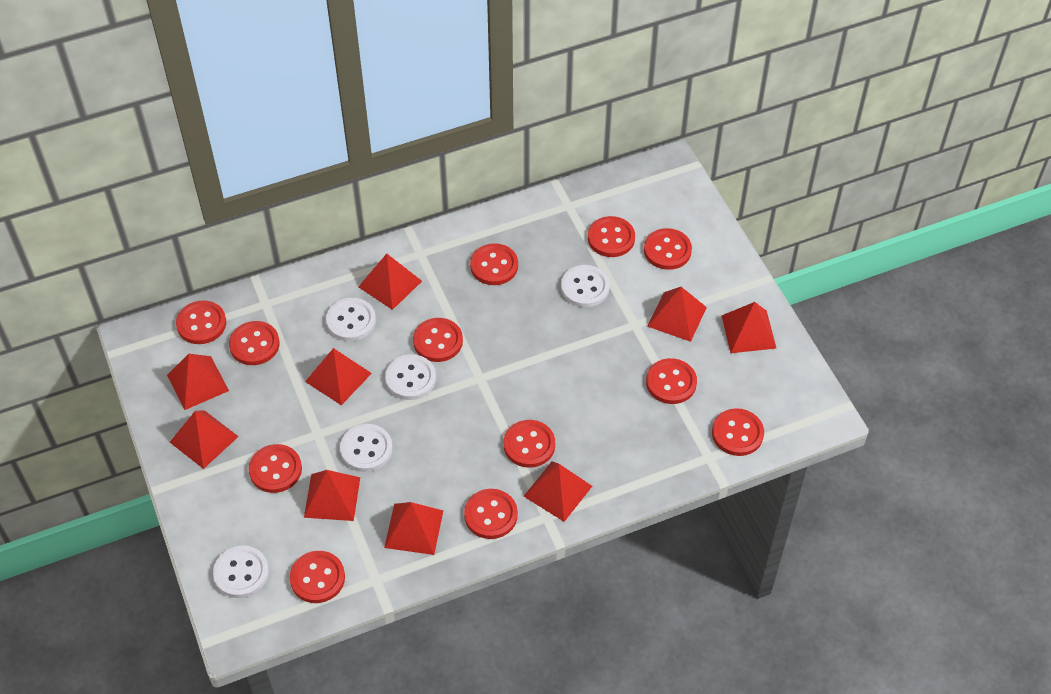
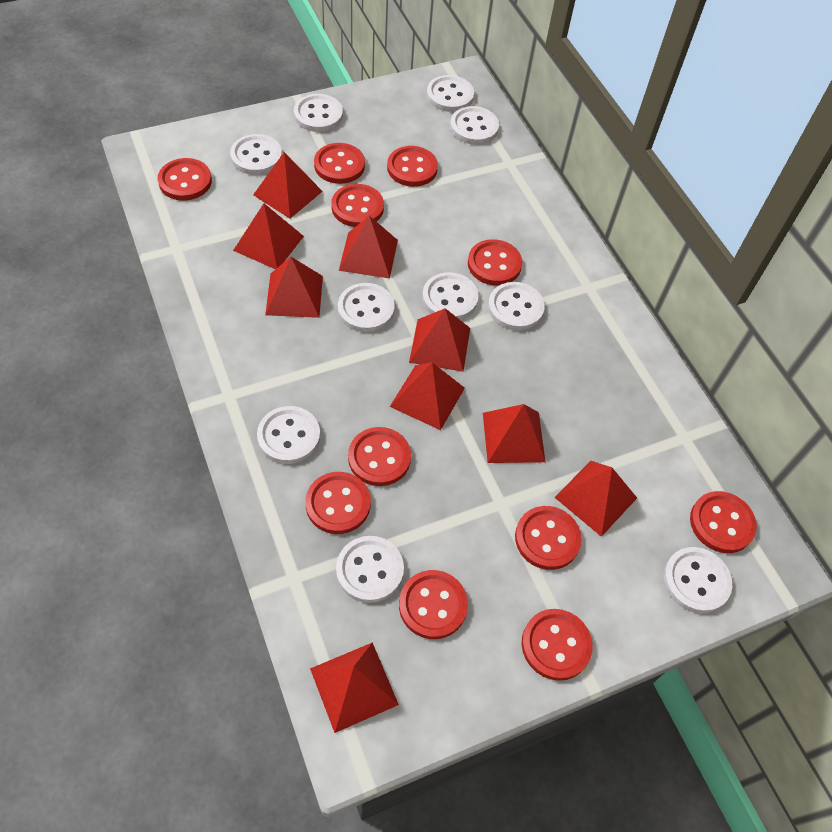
red button: 12 -> 11
white button: 5 -> 10

